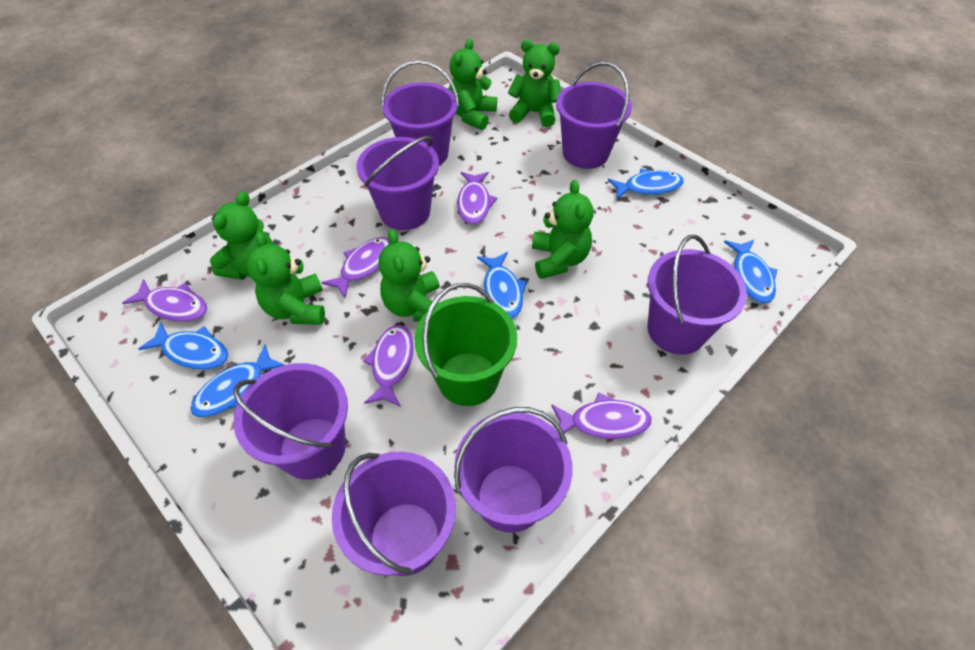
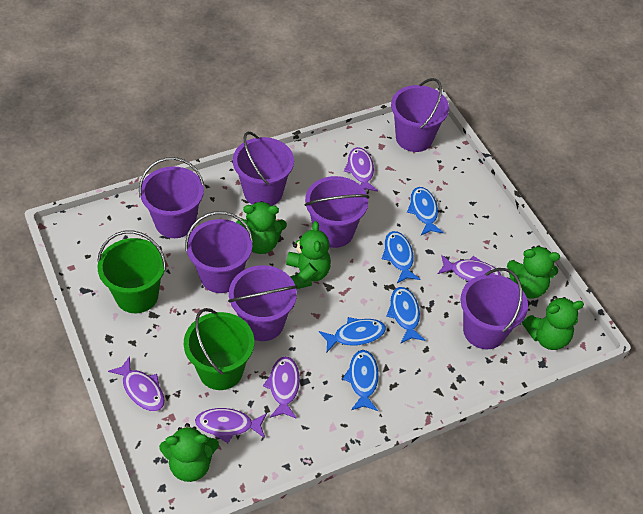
green bucket: 1 -> 2
green teddy bear: 6 -> 5

